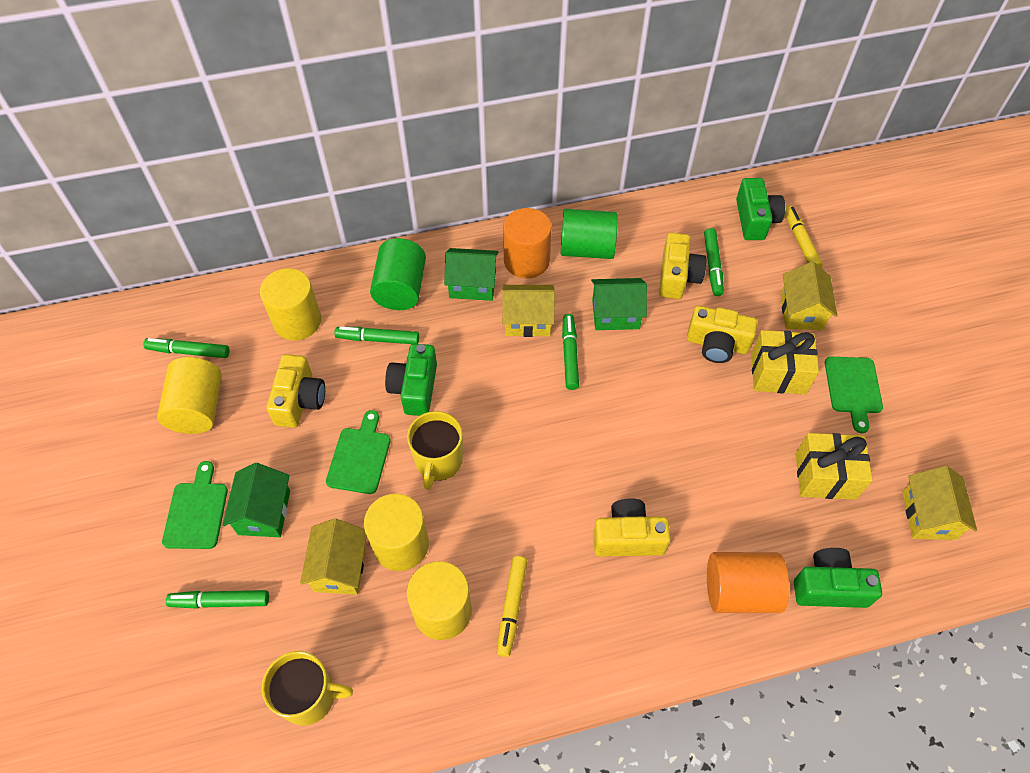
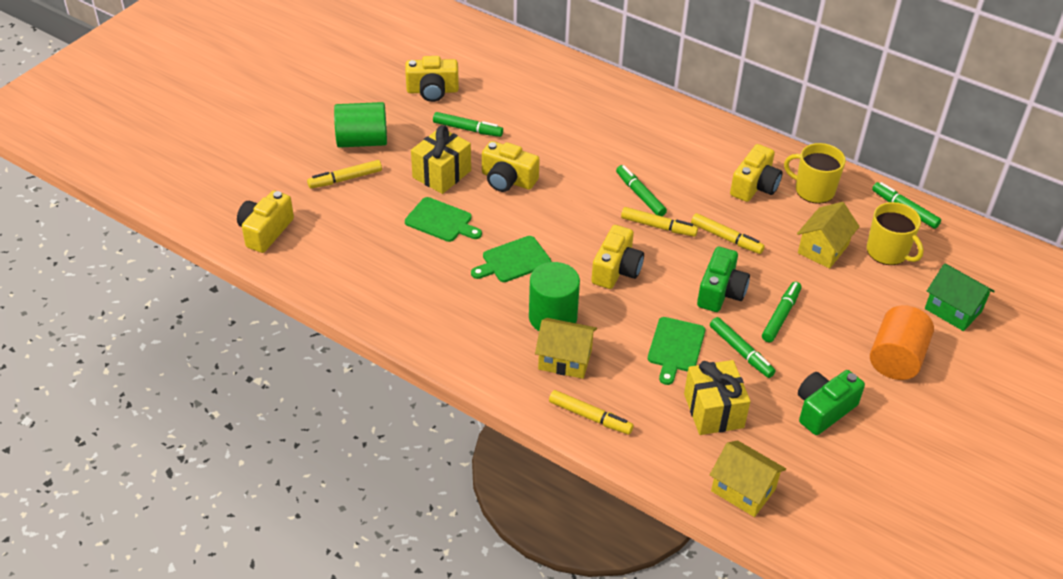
green camera: 3 -> 2
green house: 3 -> 1
orange cylinder: 2 -> 1
yellow camera: 4 -> 5
yellow cylinder: 4 -> 0
yellow house: 4 -> 3
yellow marker: 2 -> 4

